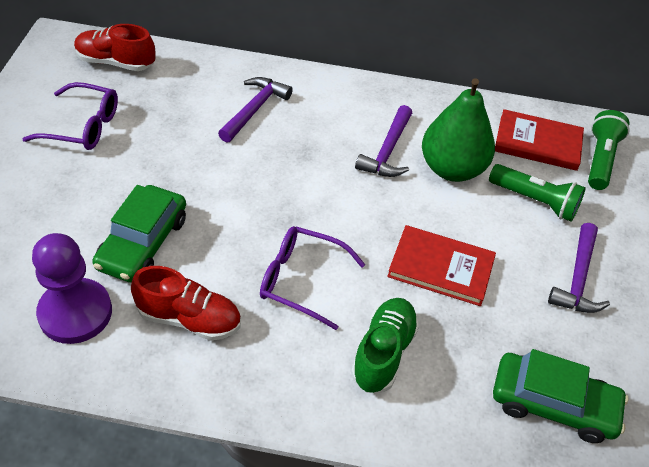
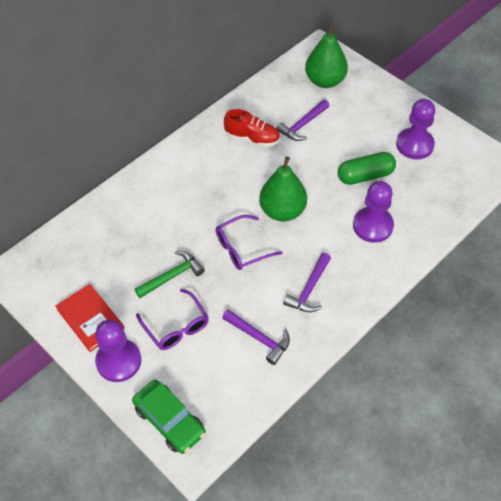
green capsule: 0 -> 1
green car: 2 -> 1
green flashlight: 2 -> 0
green hammer: 0 -> 1
green pear: 1 -> 2
green shoe: 1 -> 0
purple pawn: 1 -> 3
red book: 2 -> 1
red shoe: 2 -> 1

